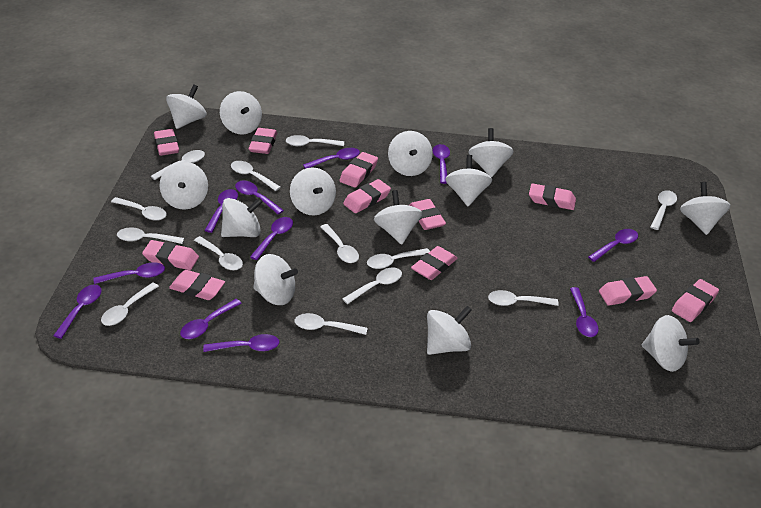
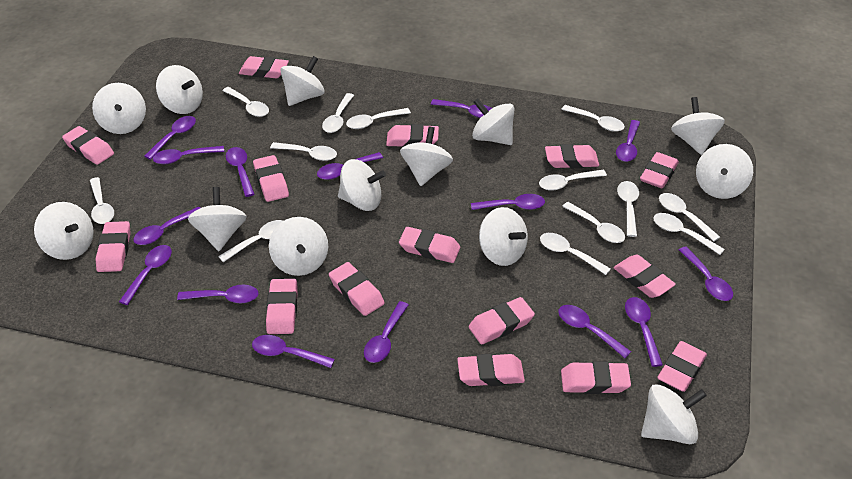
pink eraser: 11 -> 15
purple spoon: 11 -> 15

